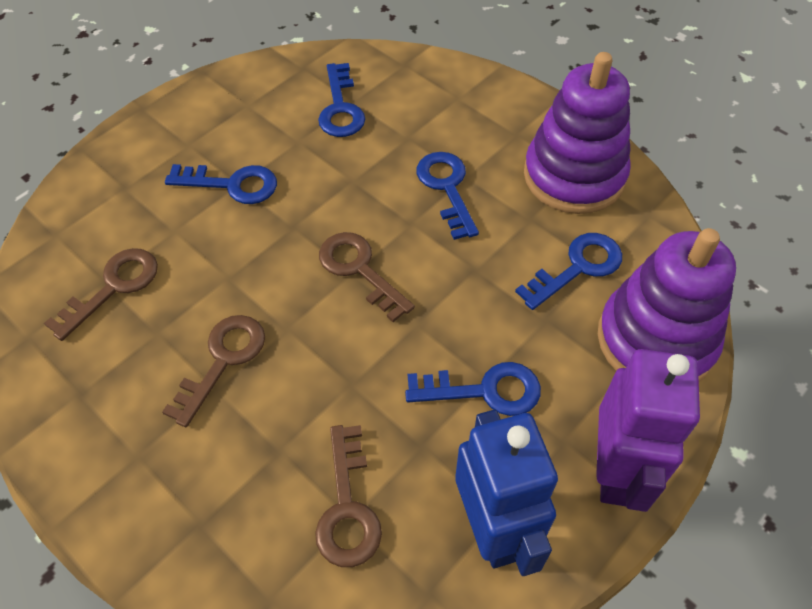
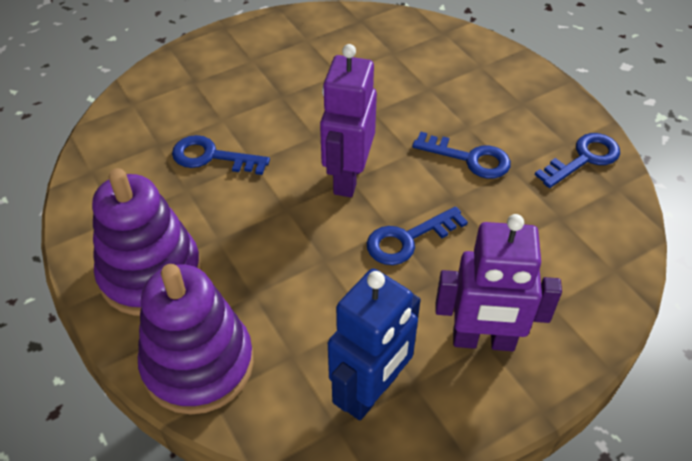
blue key: 5 -> 4
brown key: 4 -> 0
purple robot: 1 -> 2

